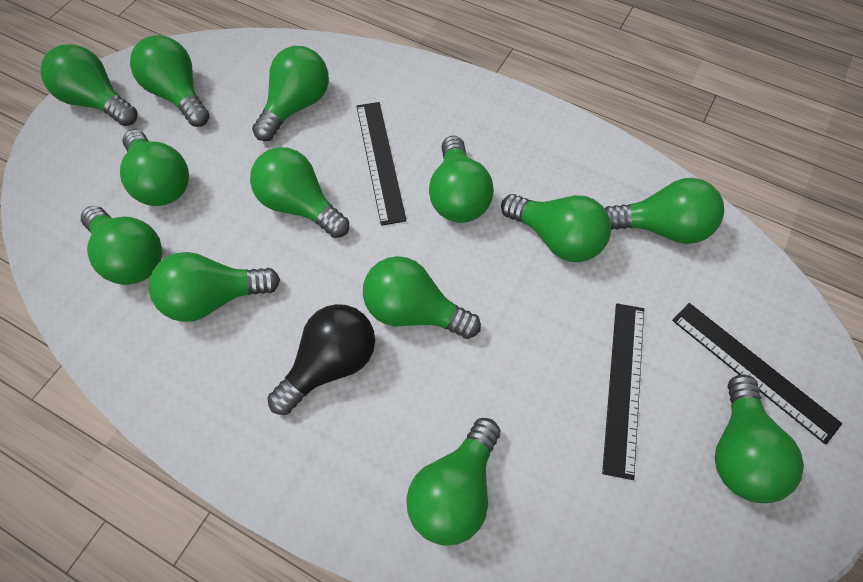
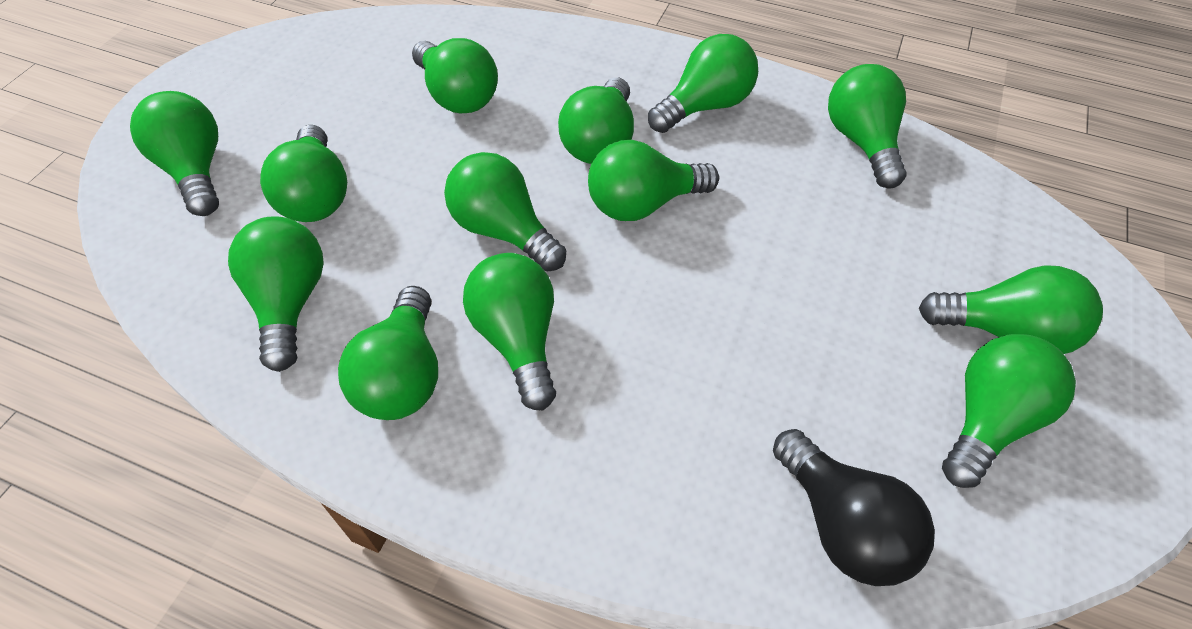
black ruler: 3 -> 0

